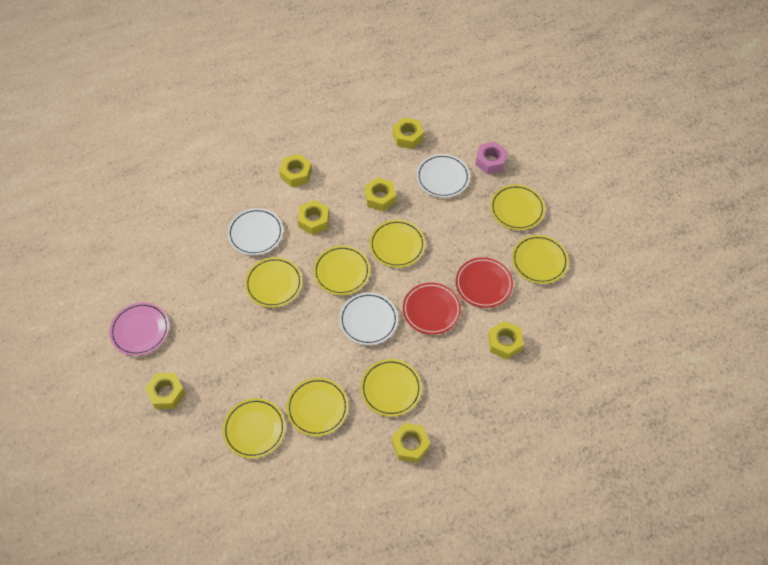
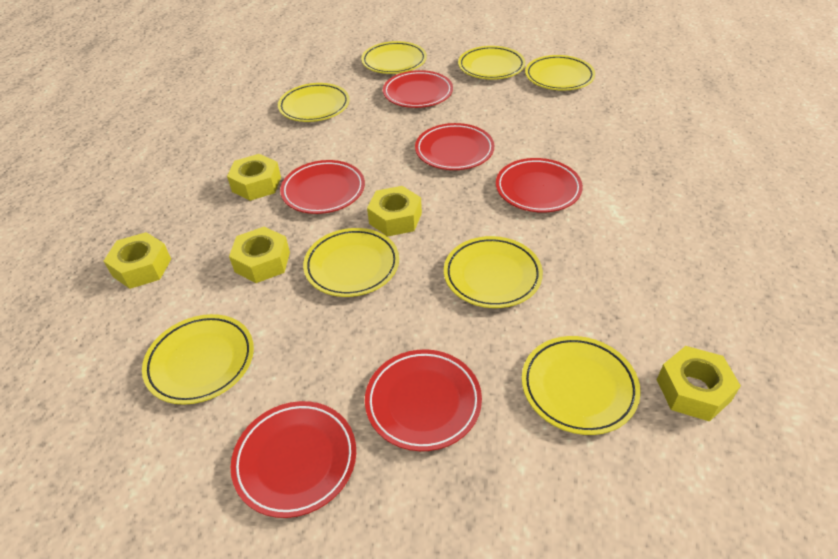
pink nut: 1 -> 0
pink plate: 1 -> 0
red plate: 2 -> 6
white plate: 3 -> 0
yellow nut: 7 -> 5

